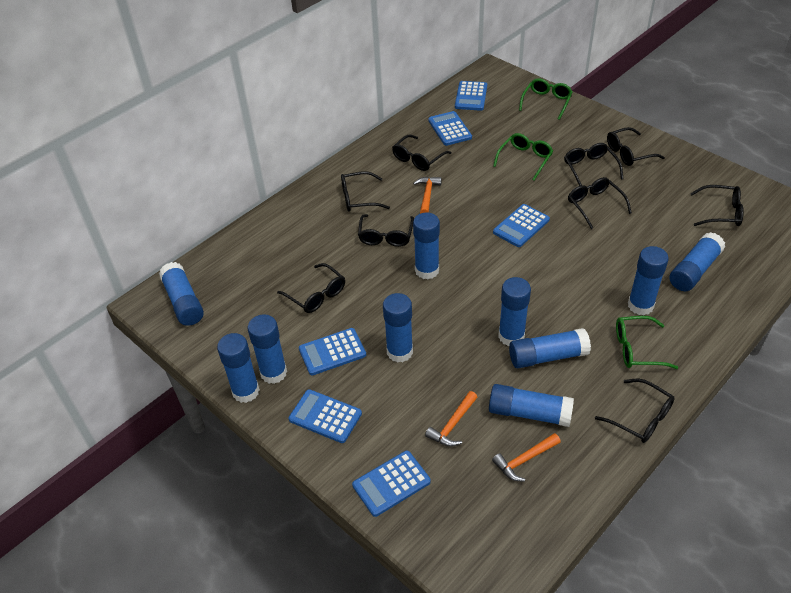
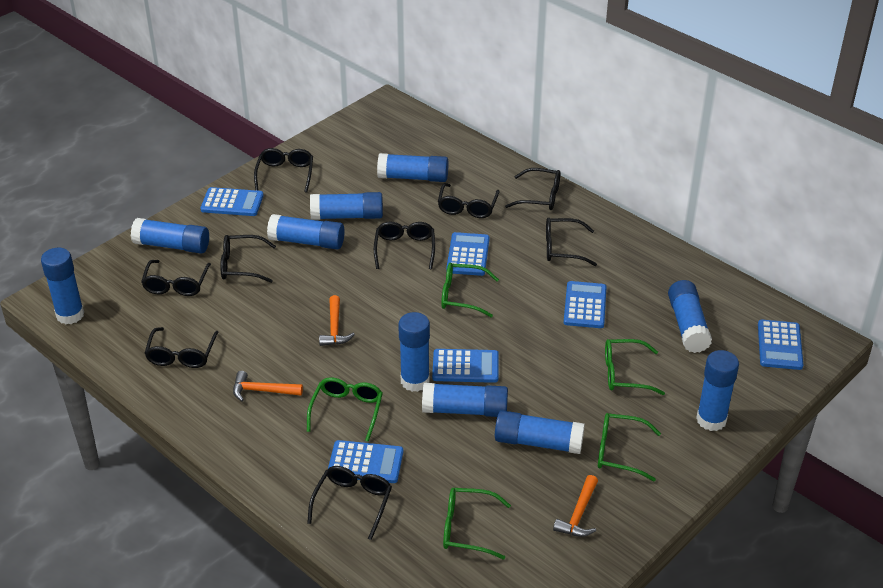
green glasses: 3 -> 5

